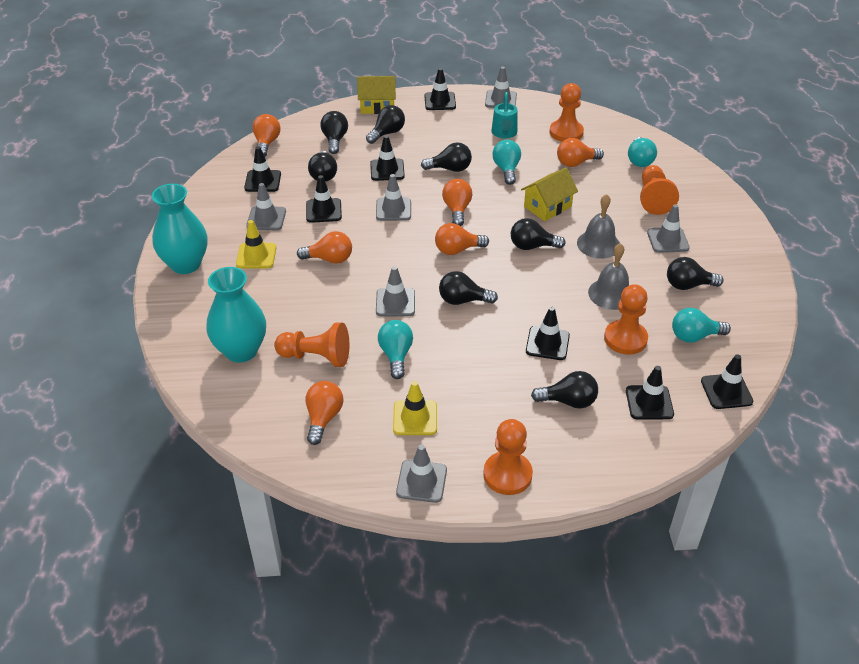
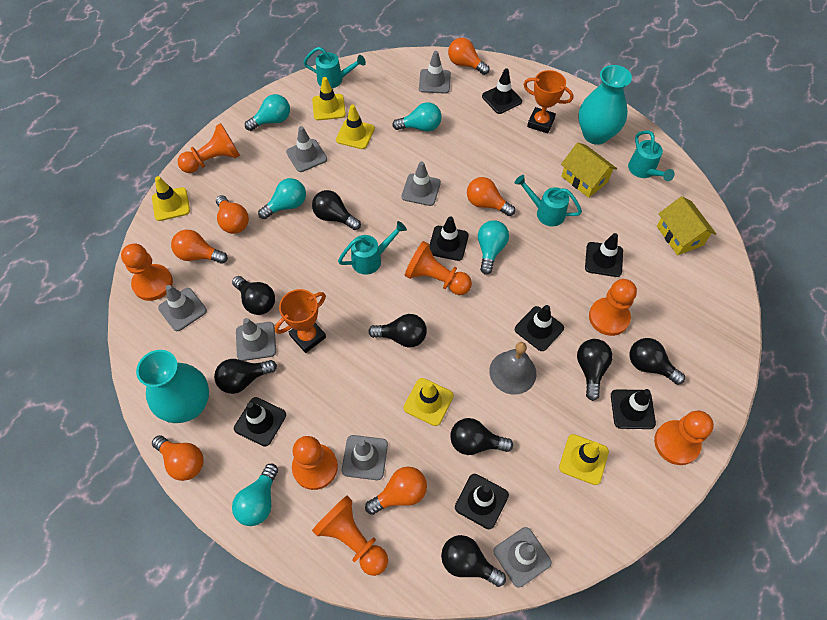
grey bell: 2 -> 1
grey traffic cone: 6 -> 7
orange pawn: 5 -> 7
orange trophy: 0 -> 2
turquoise light bulb: 4 -> 5
turquoise watering can: 1 -> 4
yellow traffic cone: 2 -> 5

